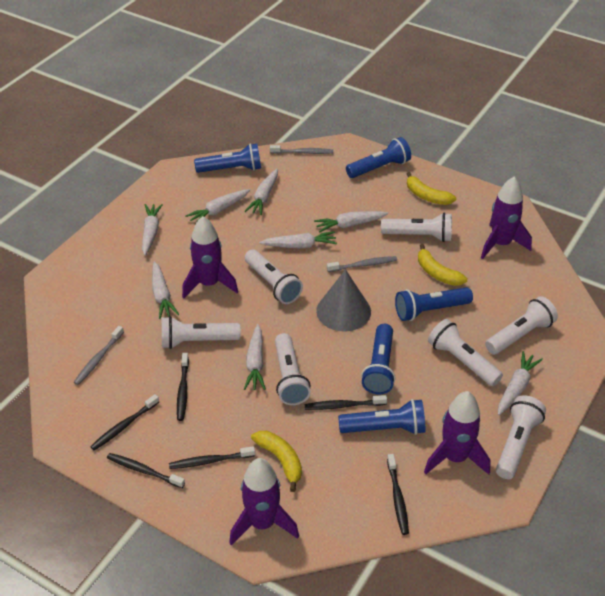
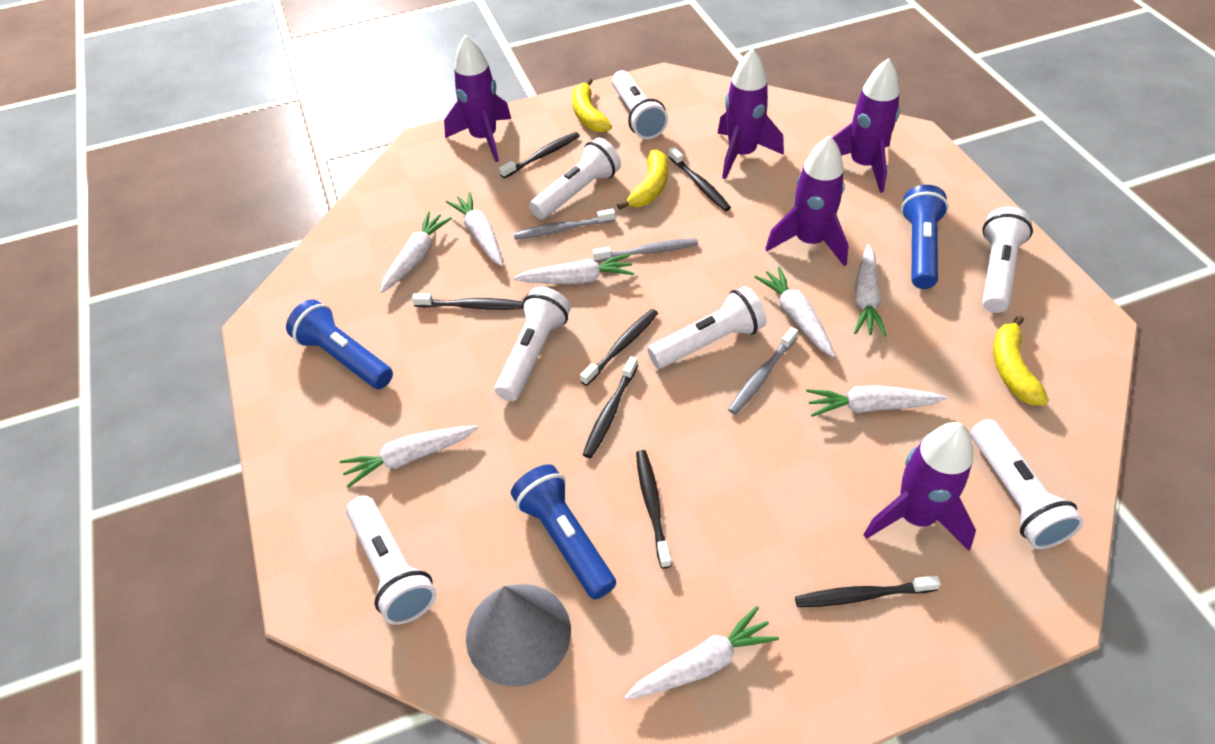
black toothbrush: 6 -> 7
blue flashlight: 5 -> 3
purple rocket: 4 -> 5

